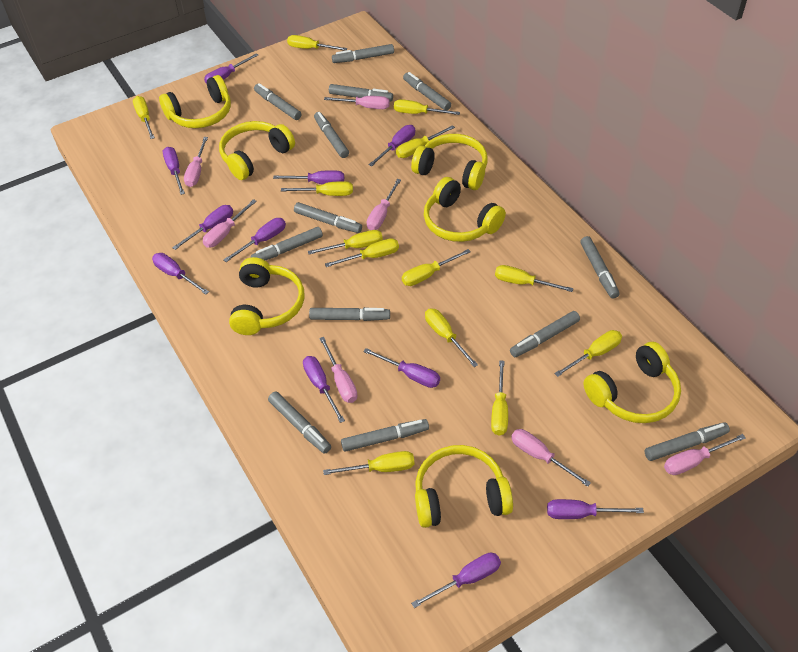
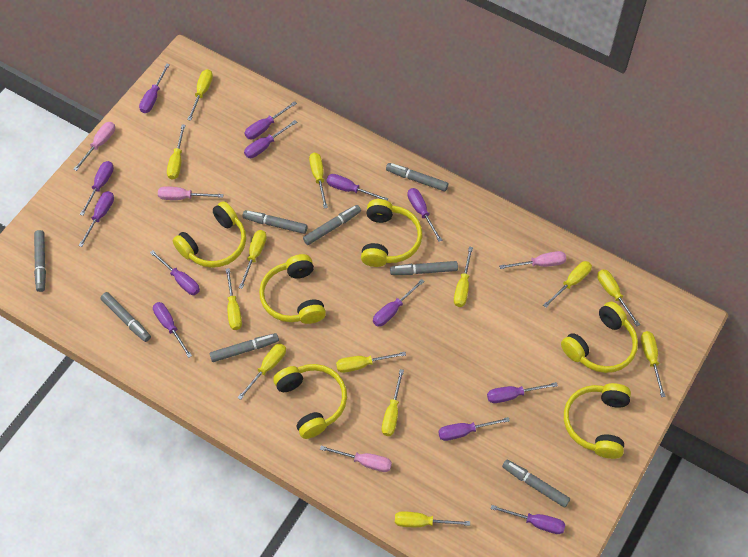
grey marker: 13 -> 8
pink screwdriver: 7 -> 4
purple screwdriver: 11 -> 13
yellow headphones: 7 -> 6

